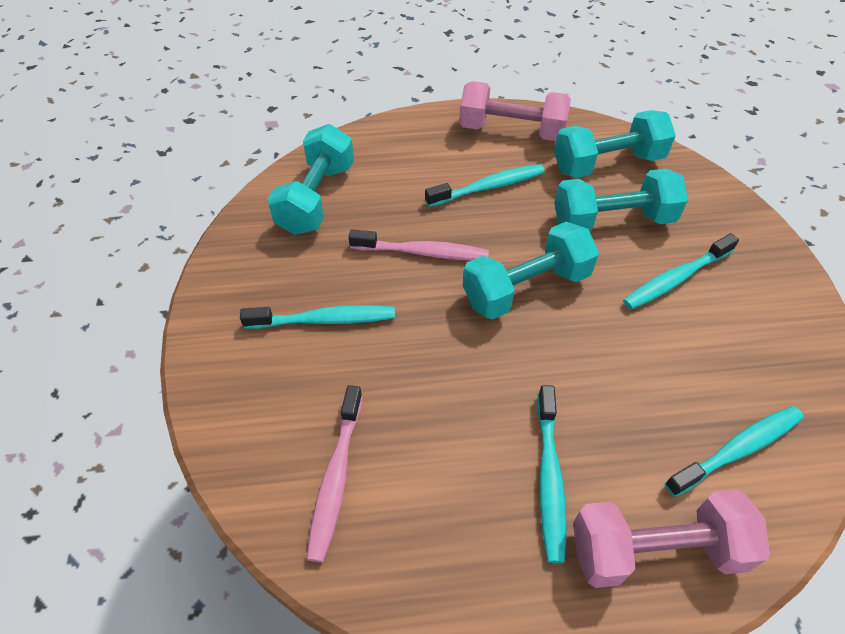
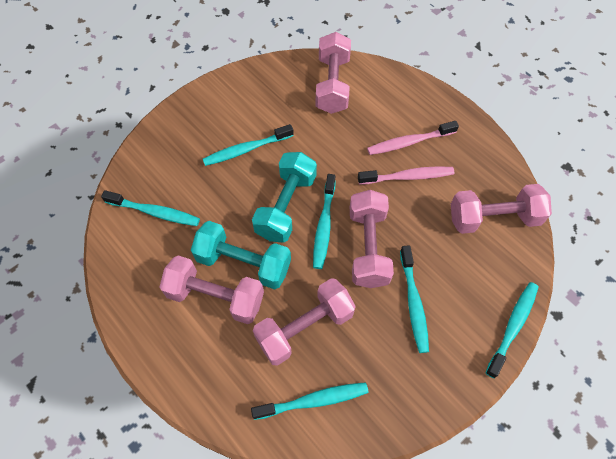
pink dumbbell: 2 -> 5
turquoise dumbbell: 4 -> 2
turquoise toothbrush: 5 -> 6

